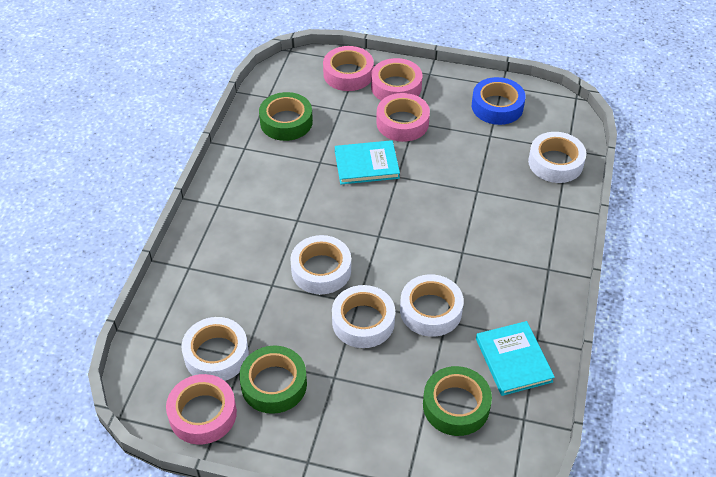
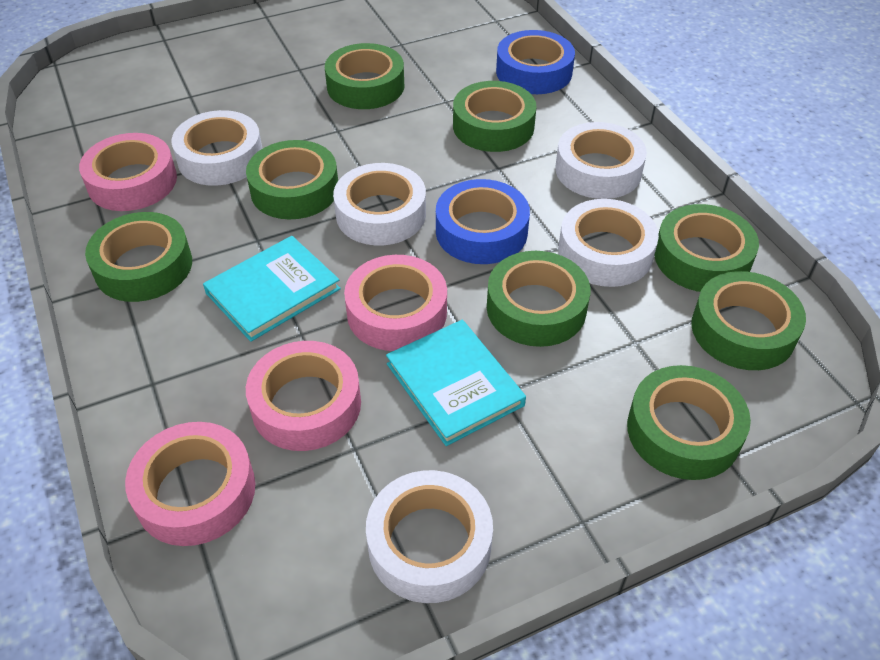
blue tape: 1 -> 2
green tape: 3 -> 8

